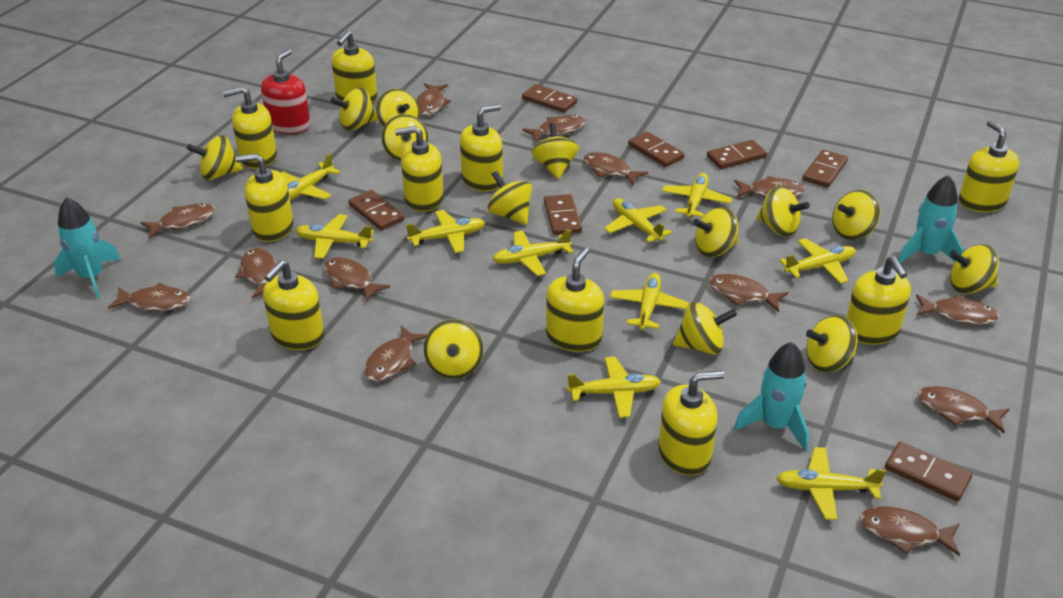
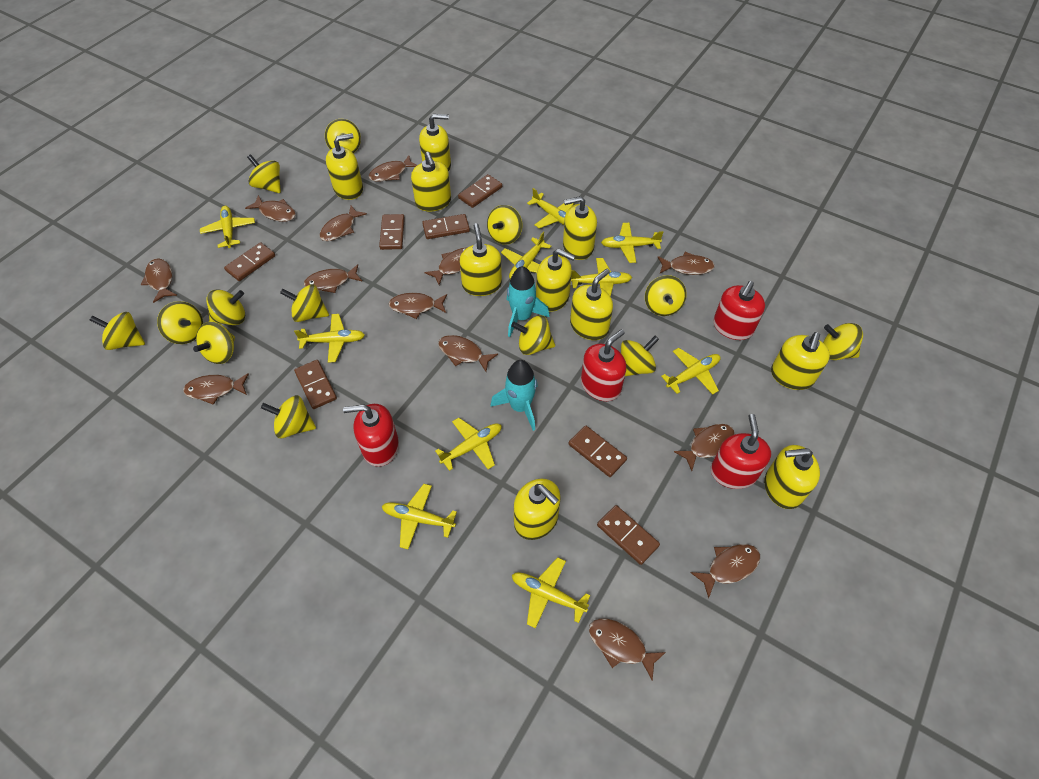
red soap dispenser: 1 -> 4
turquoise rocket: 3 -> 2

